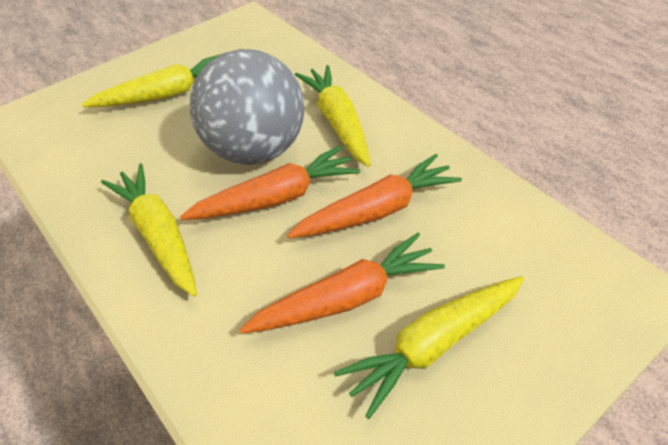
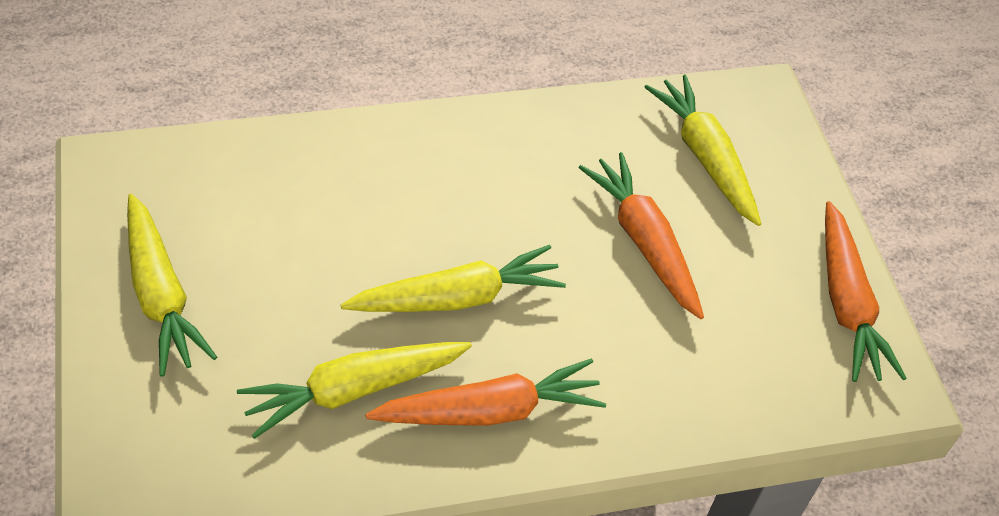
grey ball: 1 -> 0

